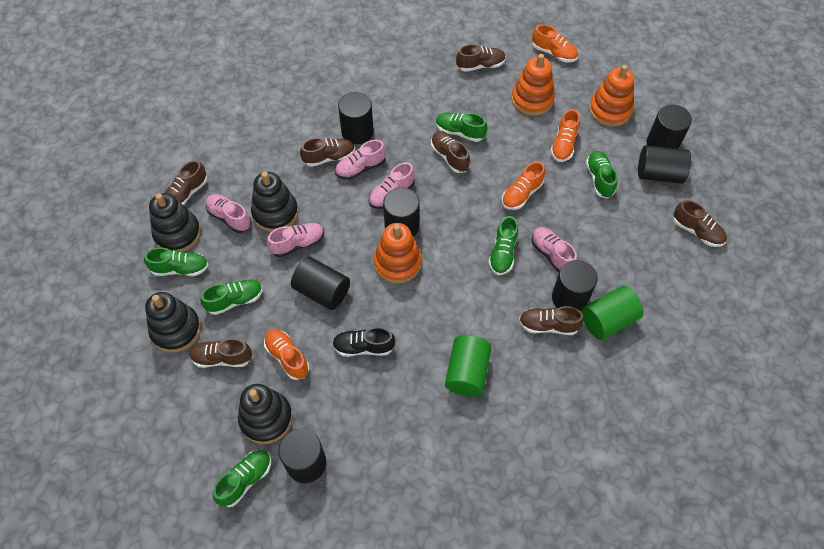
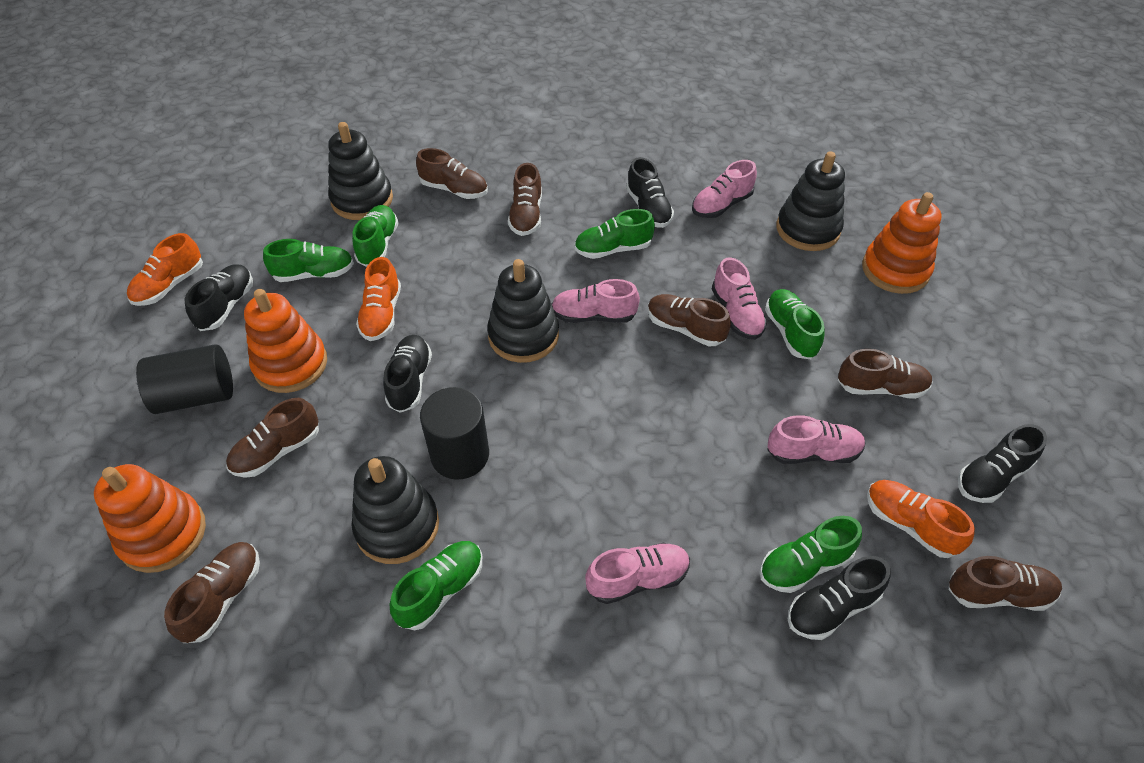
black cylinder: 7 -> 2
black shoe: 1 -> 5
green cylinder: 2 -> 0
orange shoe: 4 -> 3

